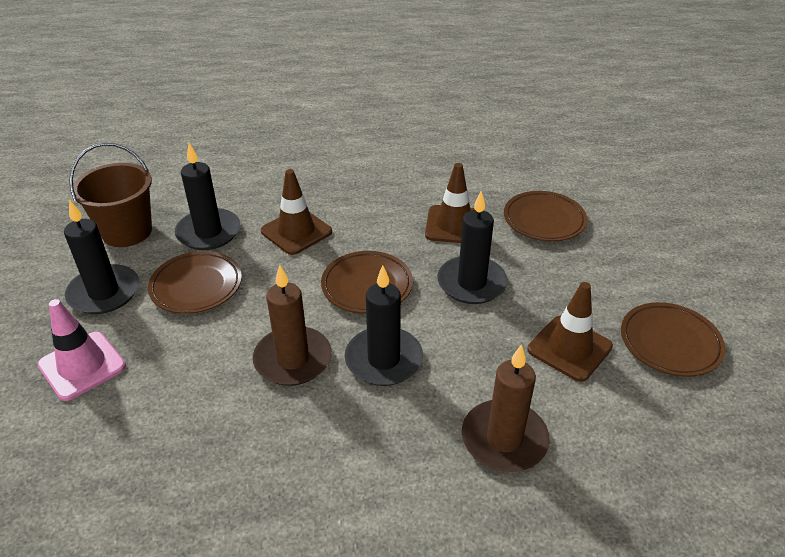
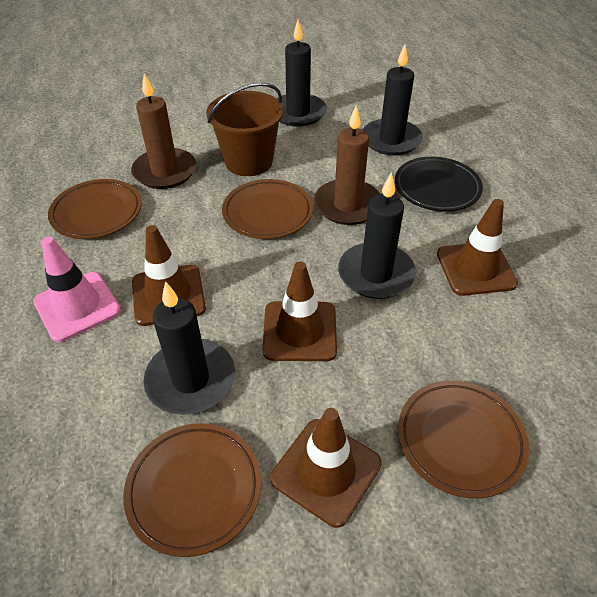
black plate: 0 -> 1
brown traffic cone: 3 -> 4

